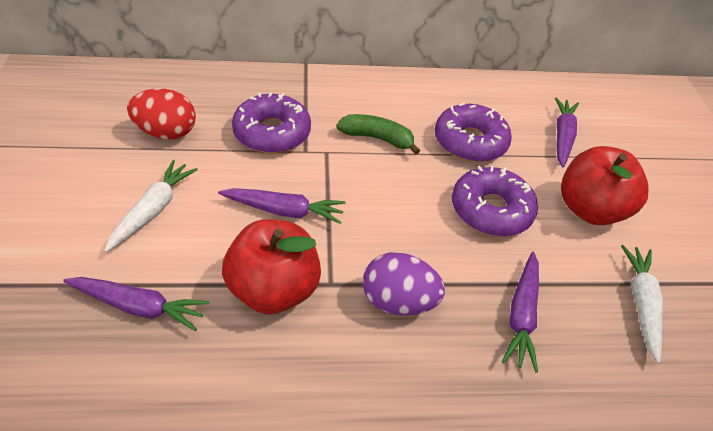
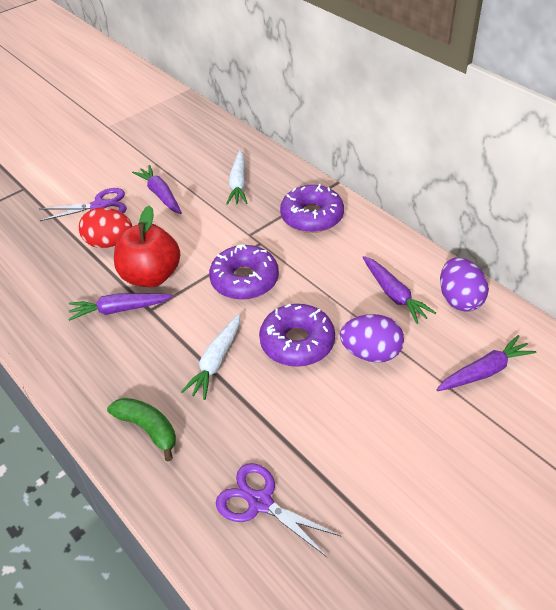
purple egg: 1 -> 2
purple scissors: 0 -> 2
red apple: 2 -> 1

